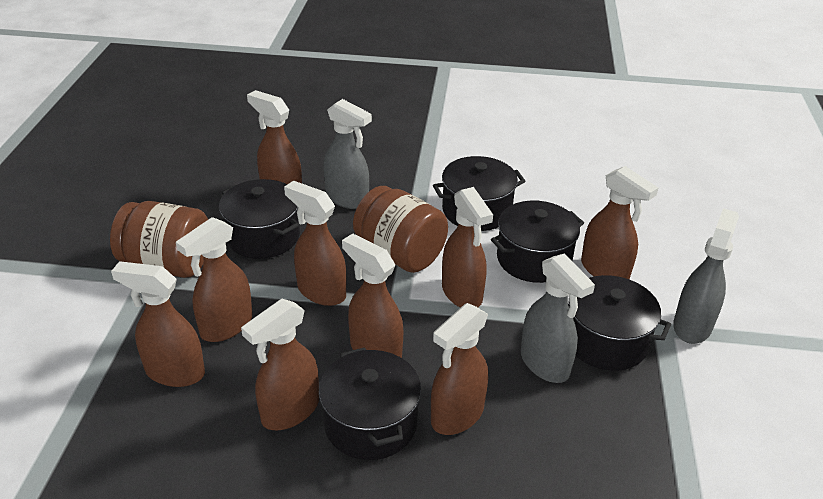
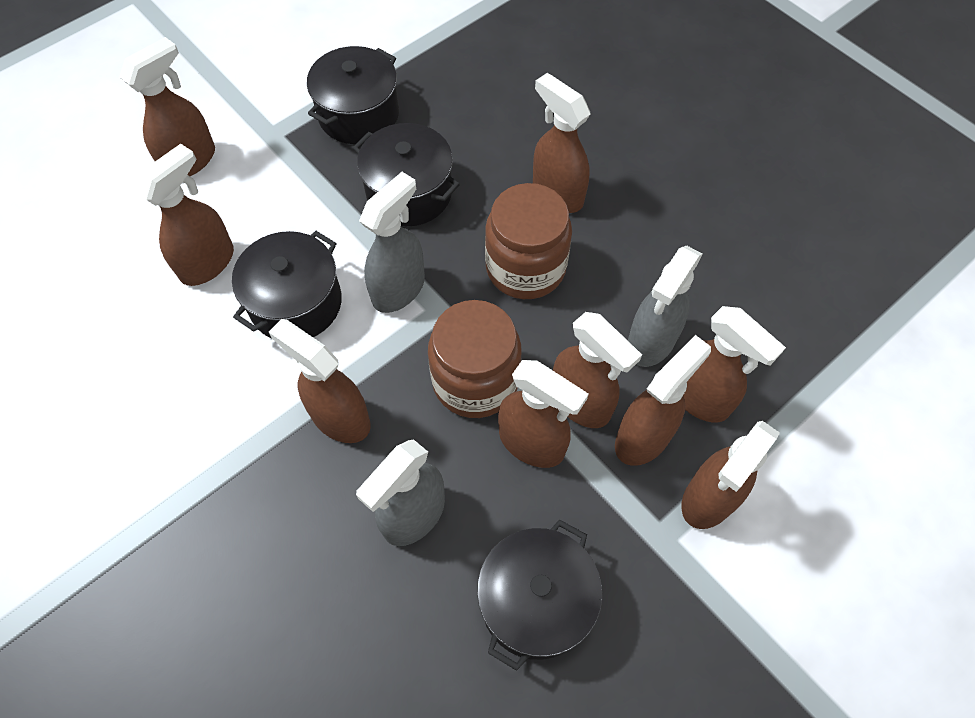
black pot: 5 -> 4

